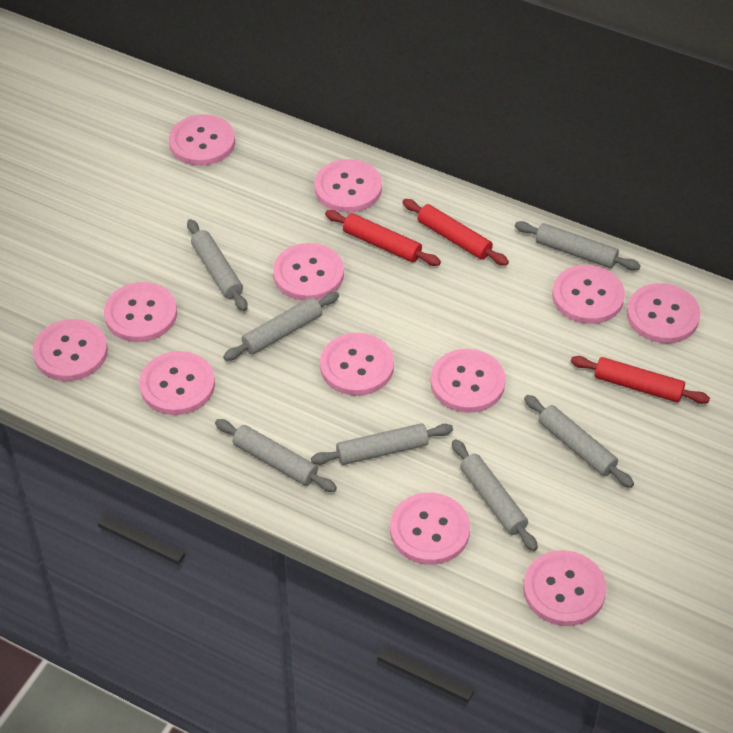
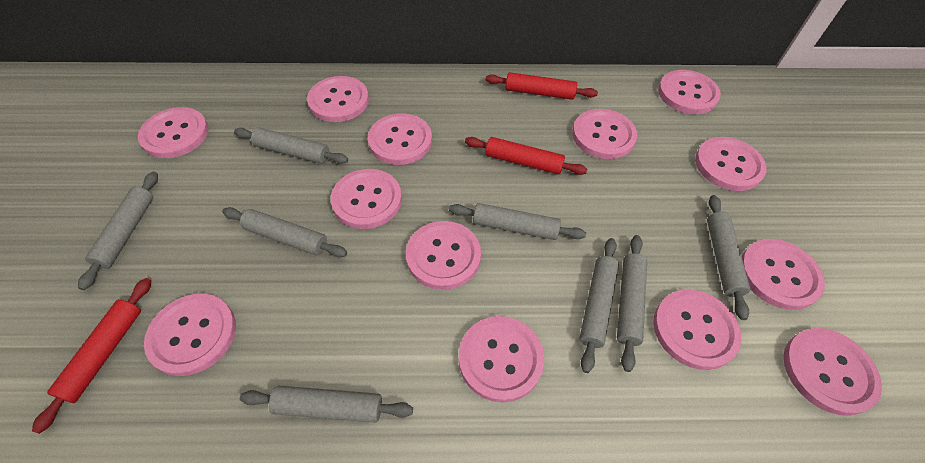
grey rolling pin: 7 -> 8
pink button: 12 -> 13

